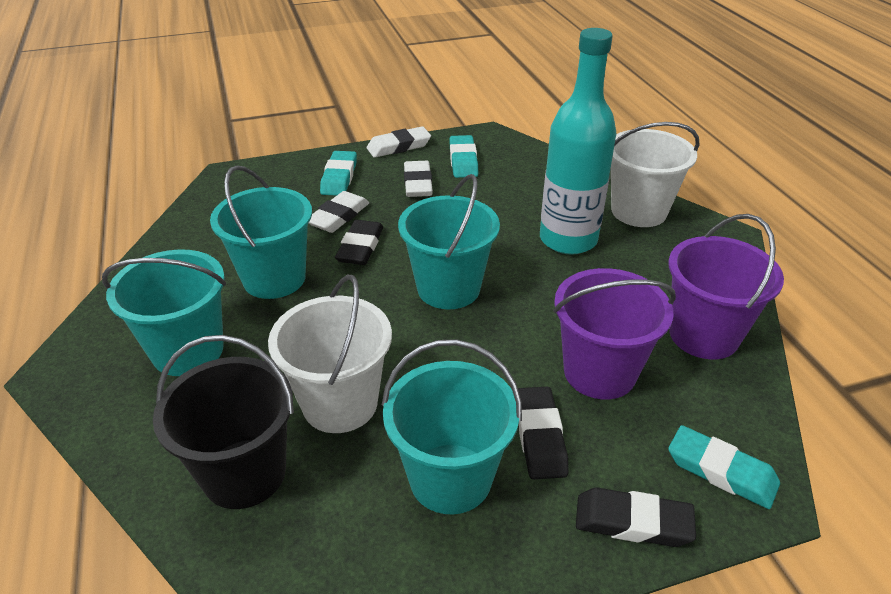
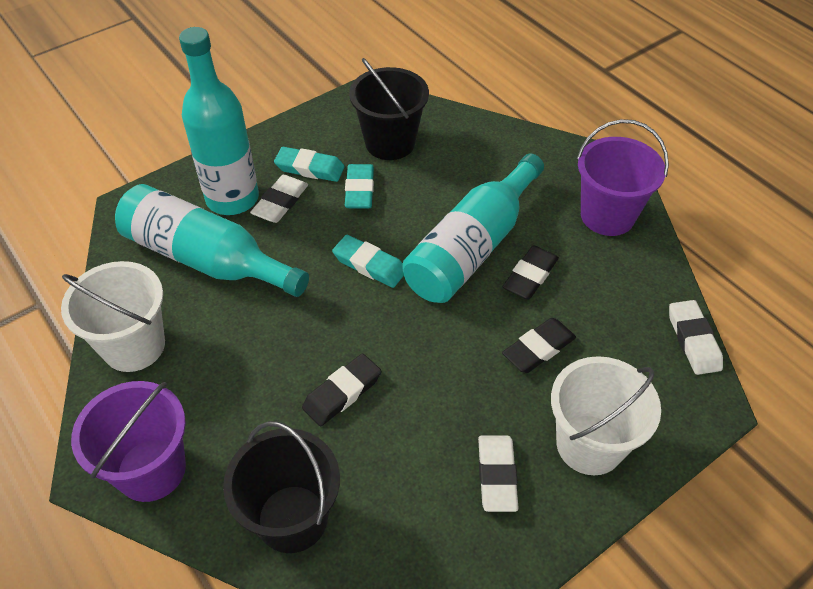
black bucket: 1 -> 2
turquoise bottle: 1 -> 3
turquoise bucket: 4 -> 0

